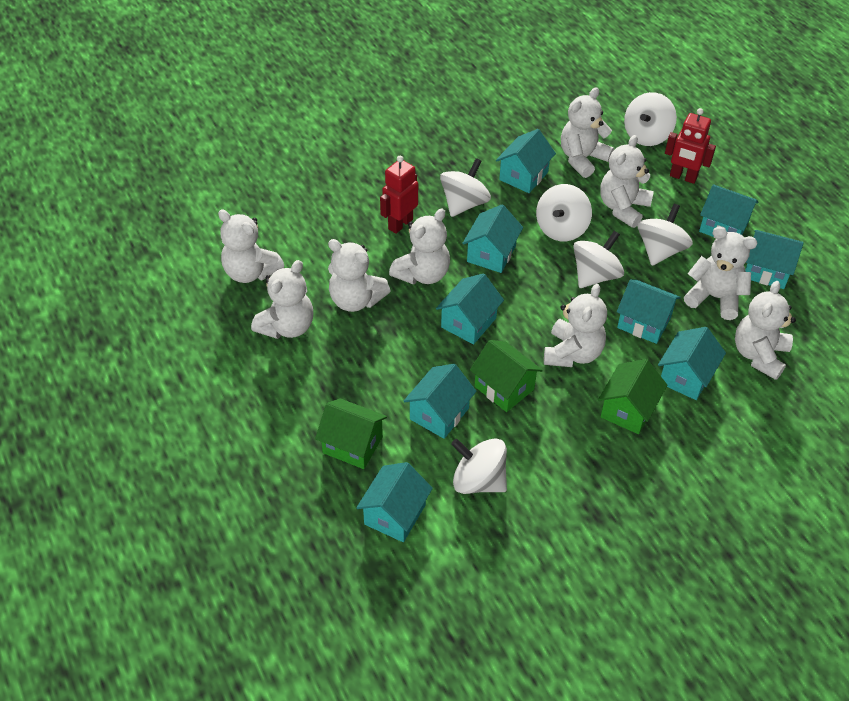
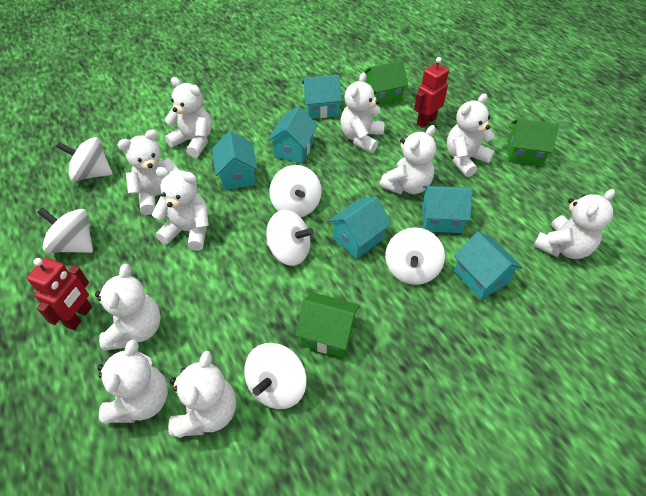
turquoise house: 9 -> 6
white teddy bear: 9 -> 10

